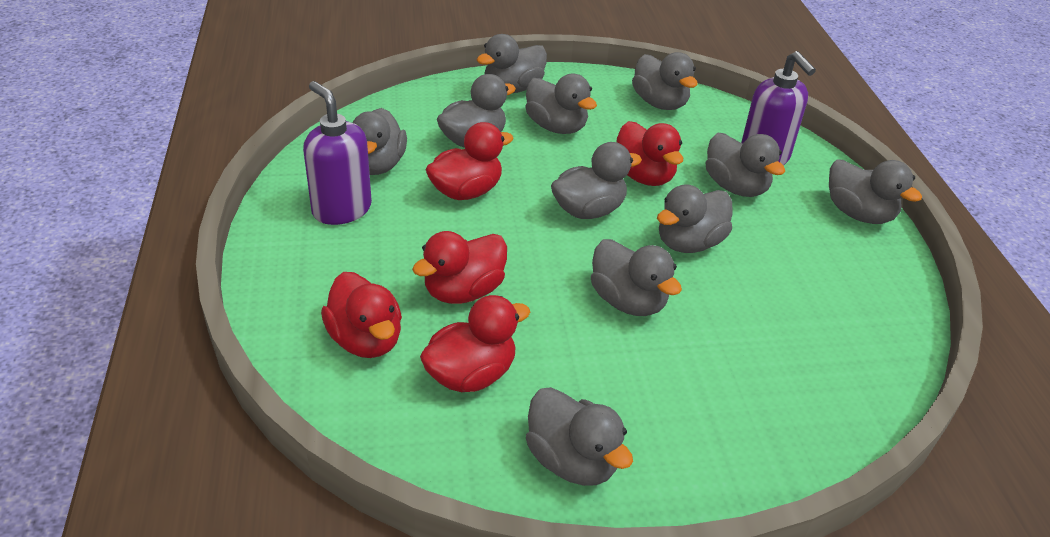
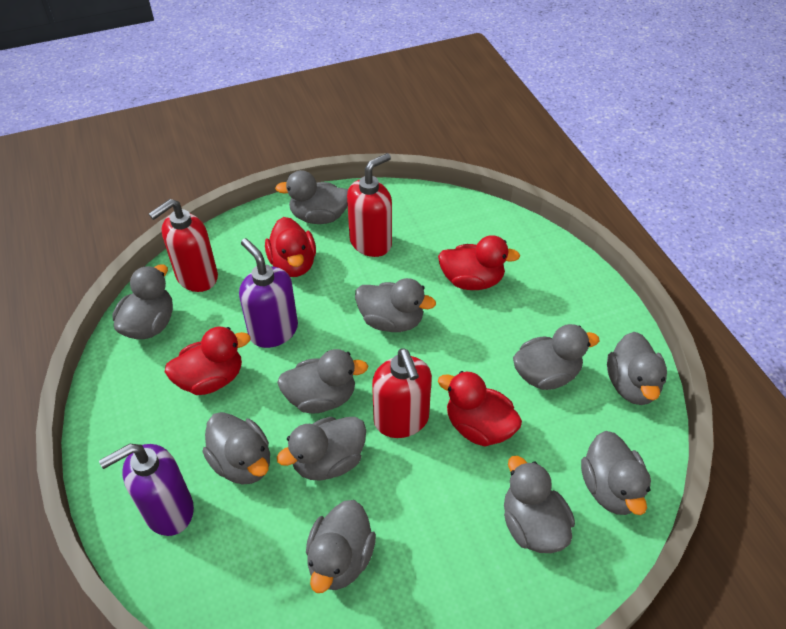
red duck: 5 -> 4
red soap dispenser: 0 -> 3

